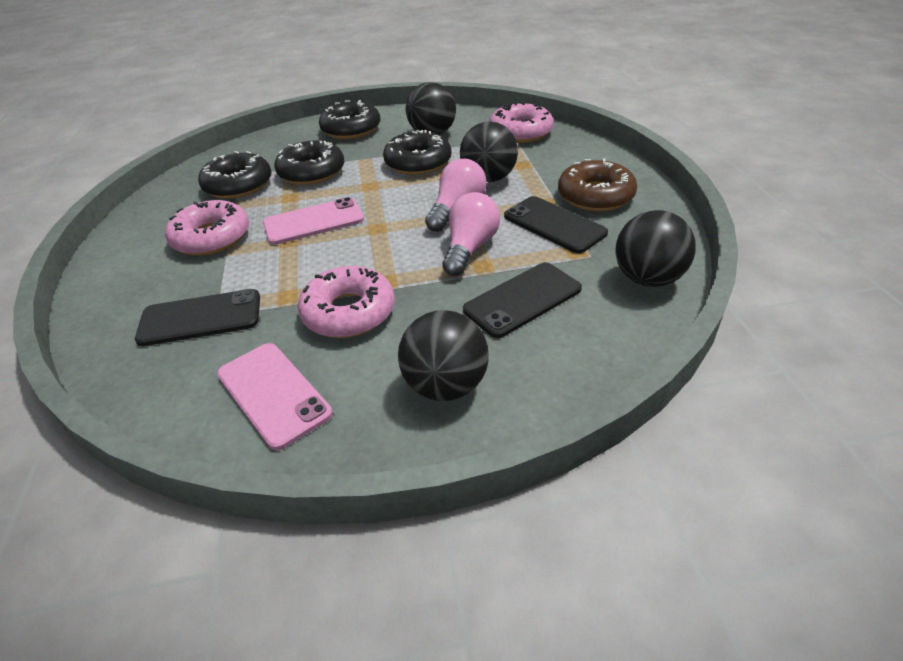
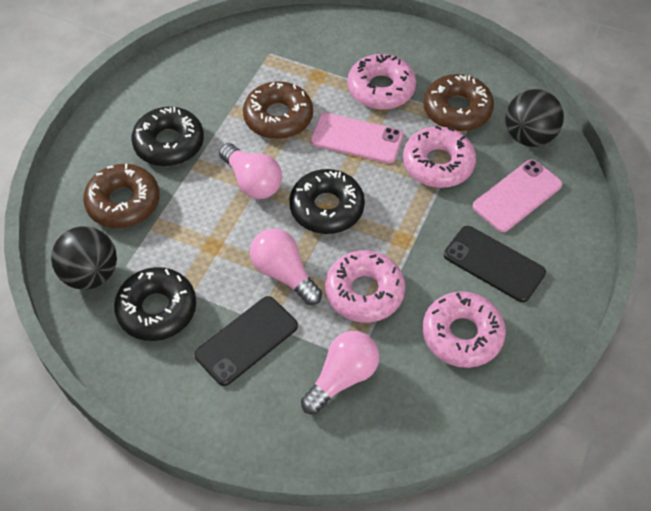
black ball: 4 -> 2
black donut: 4 -> 3
black phone: 3 -> 2
brown donut: 1 -> 3
pink donut: 3 -> 4
pink light bulb: 2 -> 3

